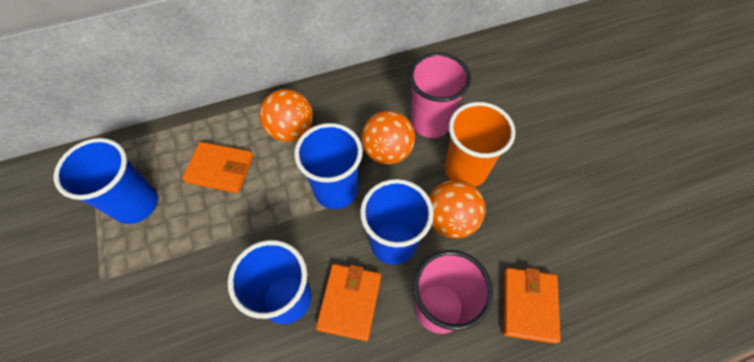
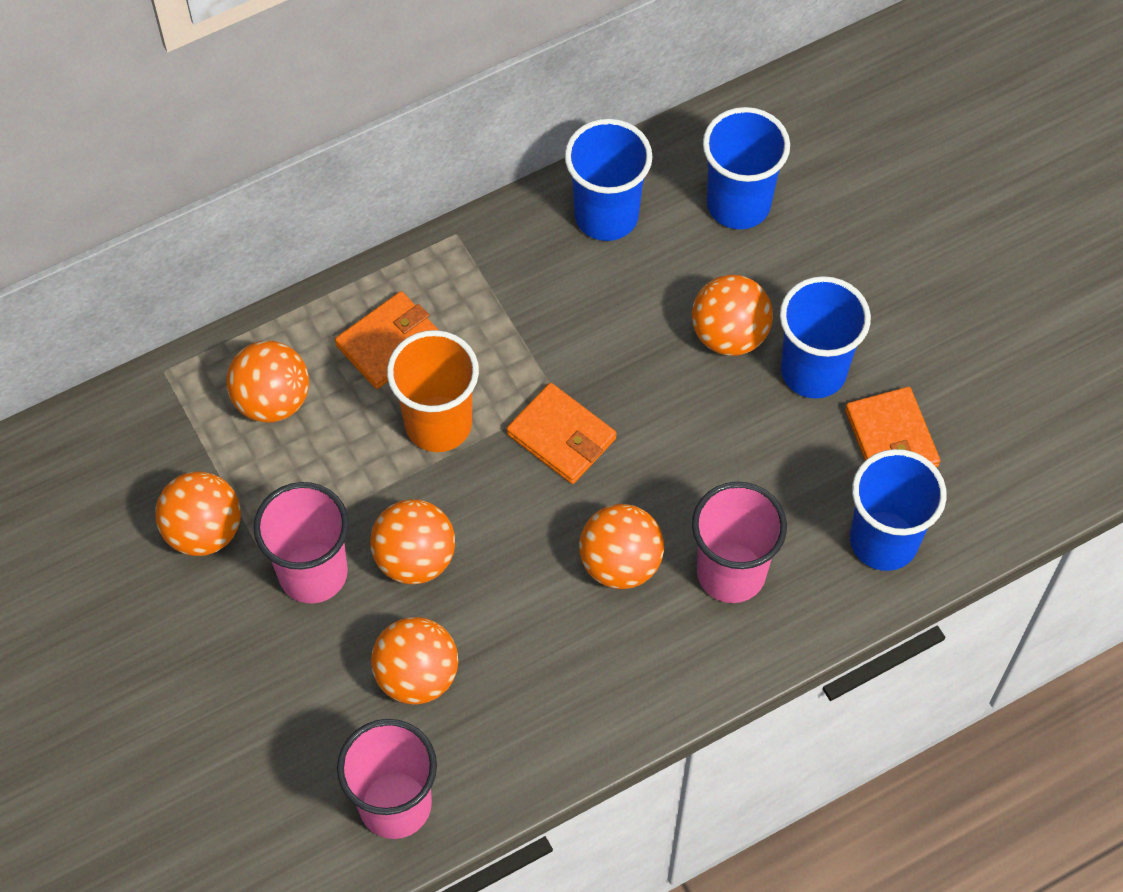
orange ball: 3 -> 6
pink cup: 2 -> 3

